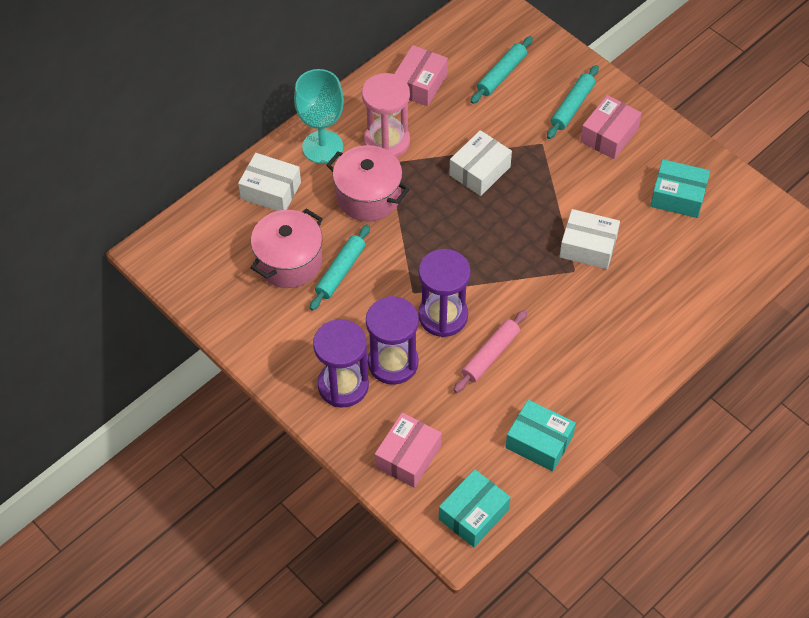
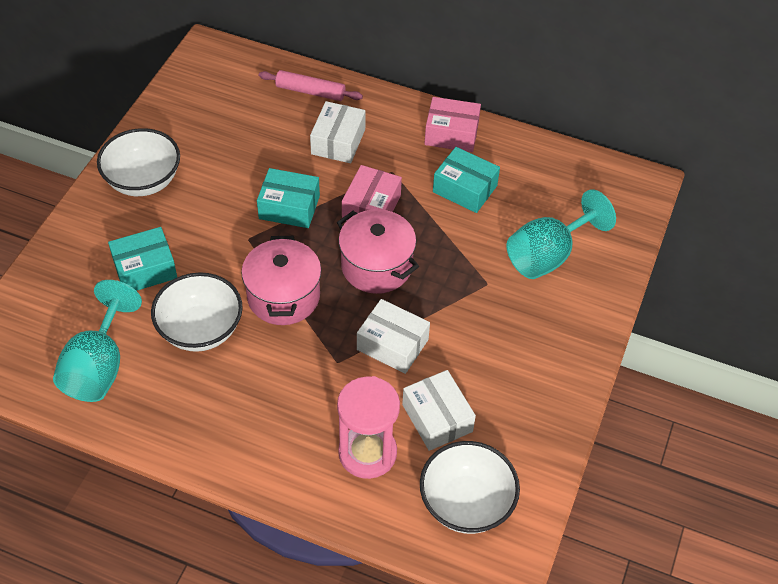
pink box: 3 -> 2
purple hourglass: 3 -> 0
turquoise goblet: 1 -> 2
turquoise rolling pin: 3 -> 0
white bowl: 0 -> 3

